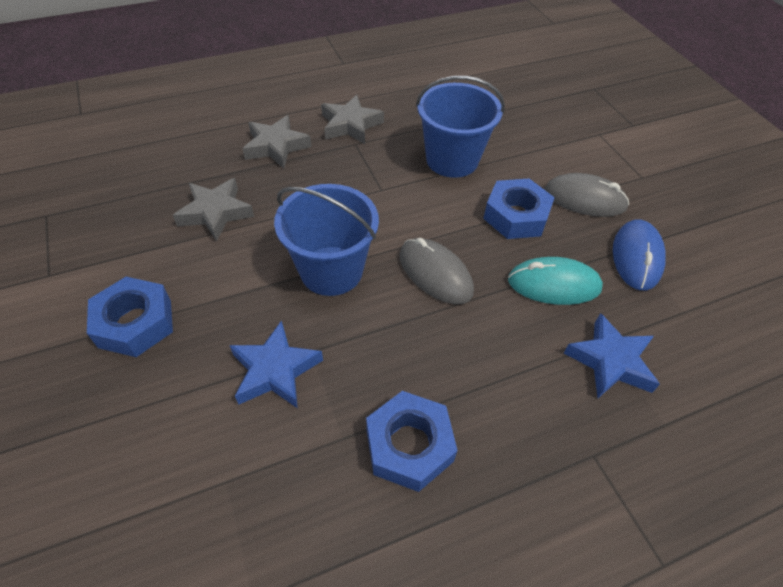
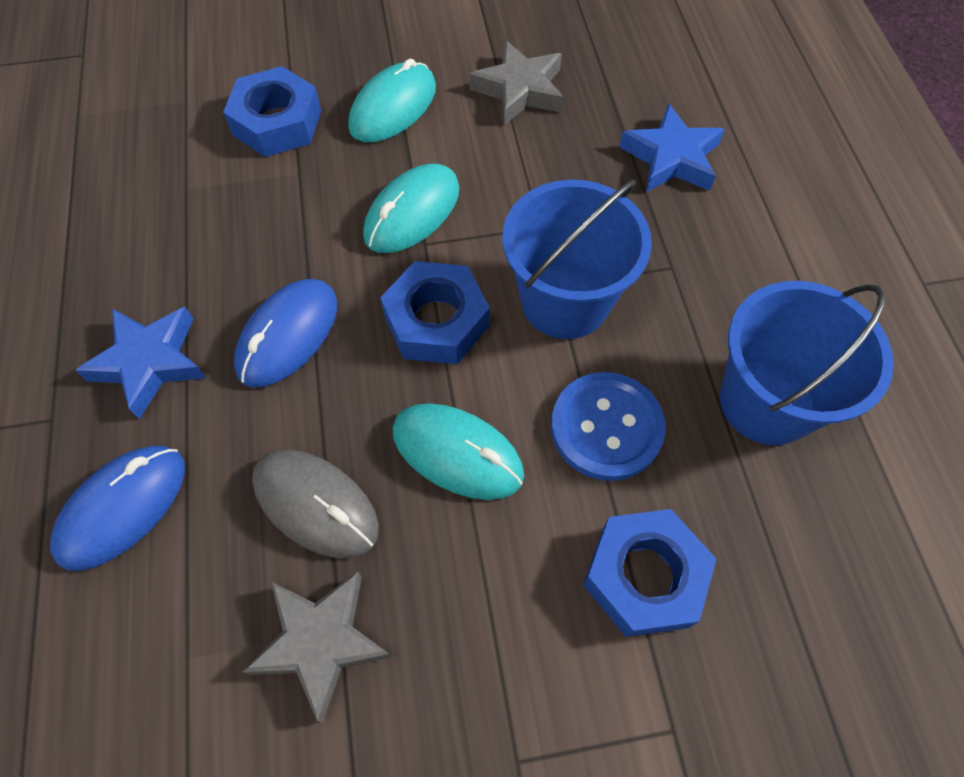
blue button: 0 -> 1
blue mouse: 1 -> 2
grey mouse: 2 -> 1
grey star: 3 -> 2
turquoise mouse: 1 -> 3

